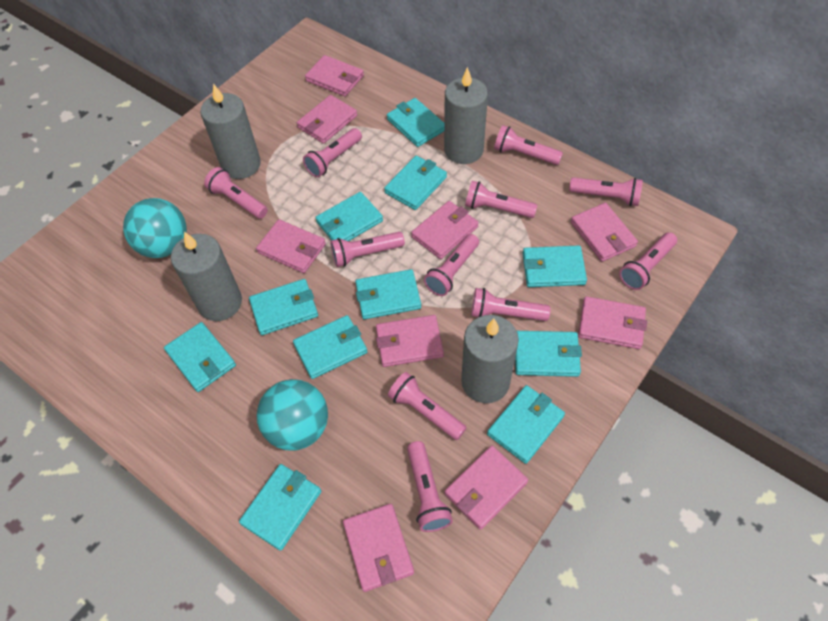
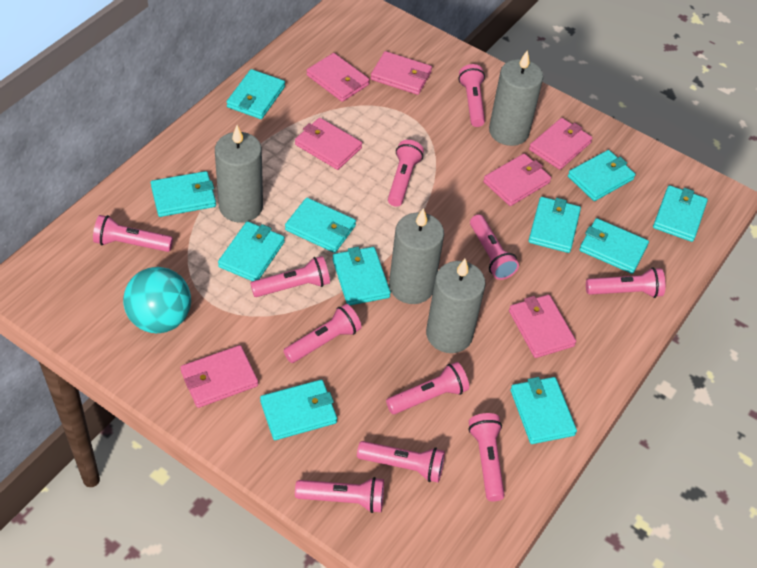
pink wallet: 9 -> 7
turquoise ball: 2 -> 1

